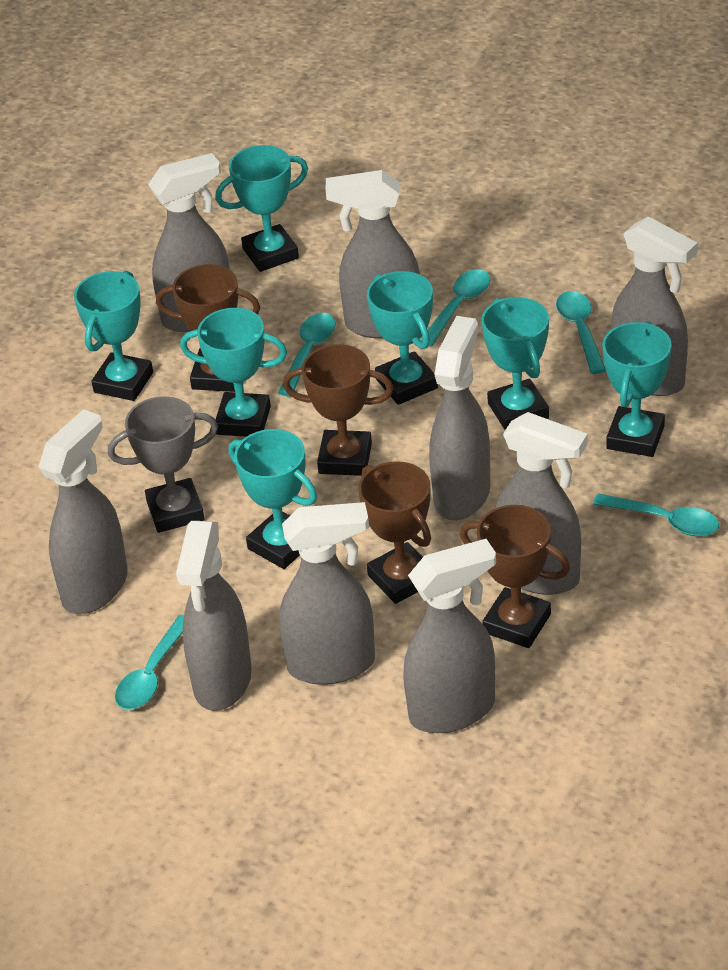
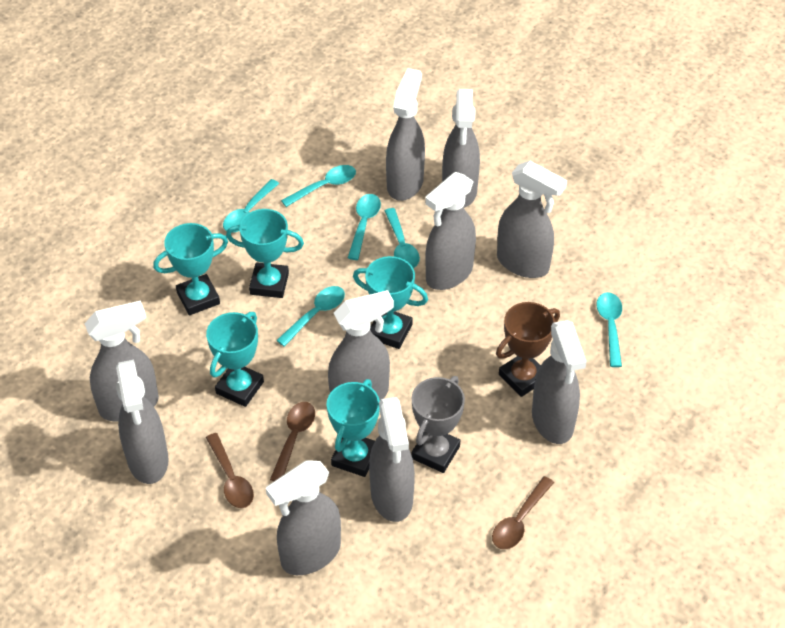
brown spoon: 0 -> 3
brown trophy: 4 -> 1
grey spray bottle: 9 -> 10
turquoise spoon: 5 -> 6
turquoise trophy: 7 -> 5

